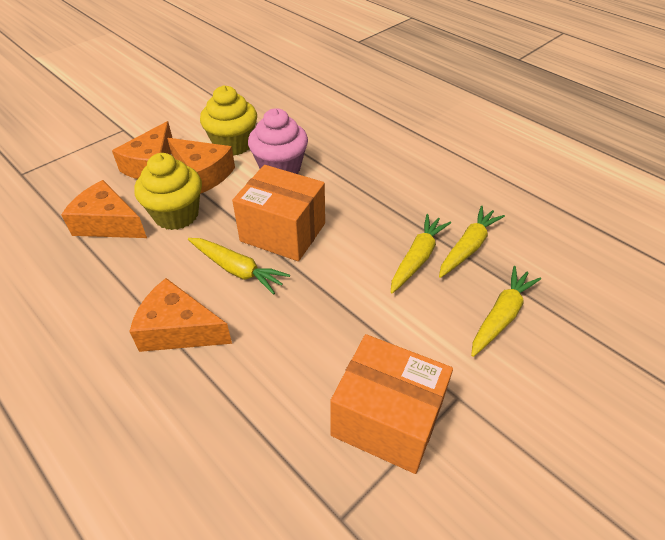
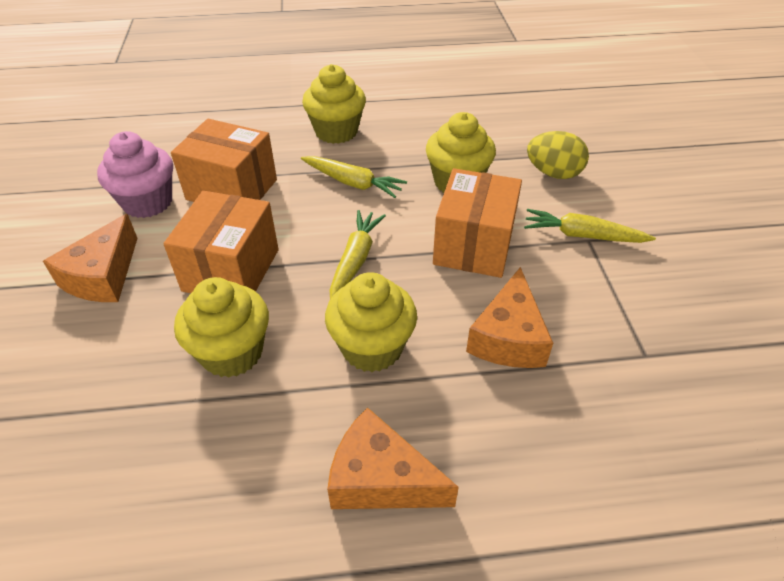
orange box: 2 -> 3
orange cheese: 4 -> 3
yellow carrot: 4 -> 3
yellow cupcake: 2 -> 4
yellow egg: 0 -> 1

